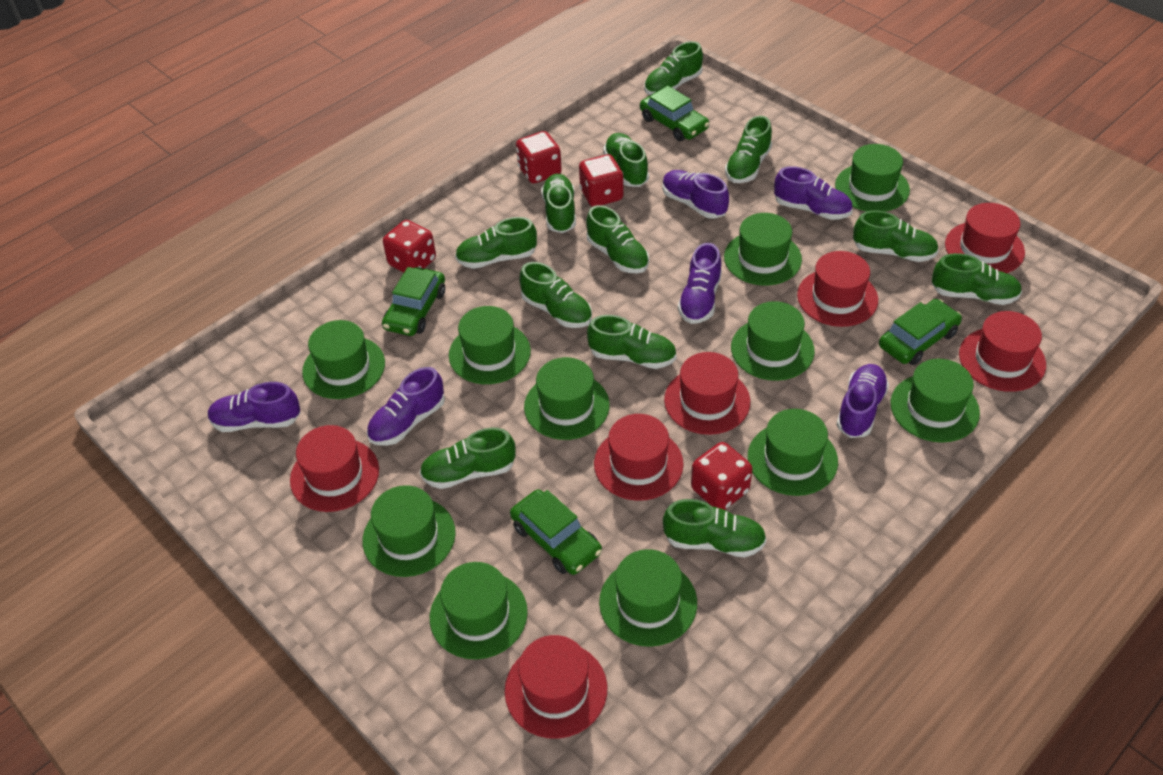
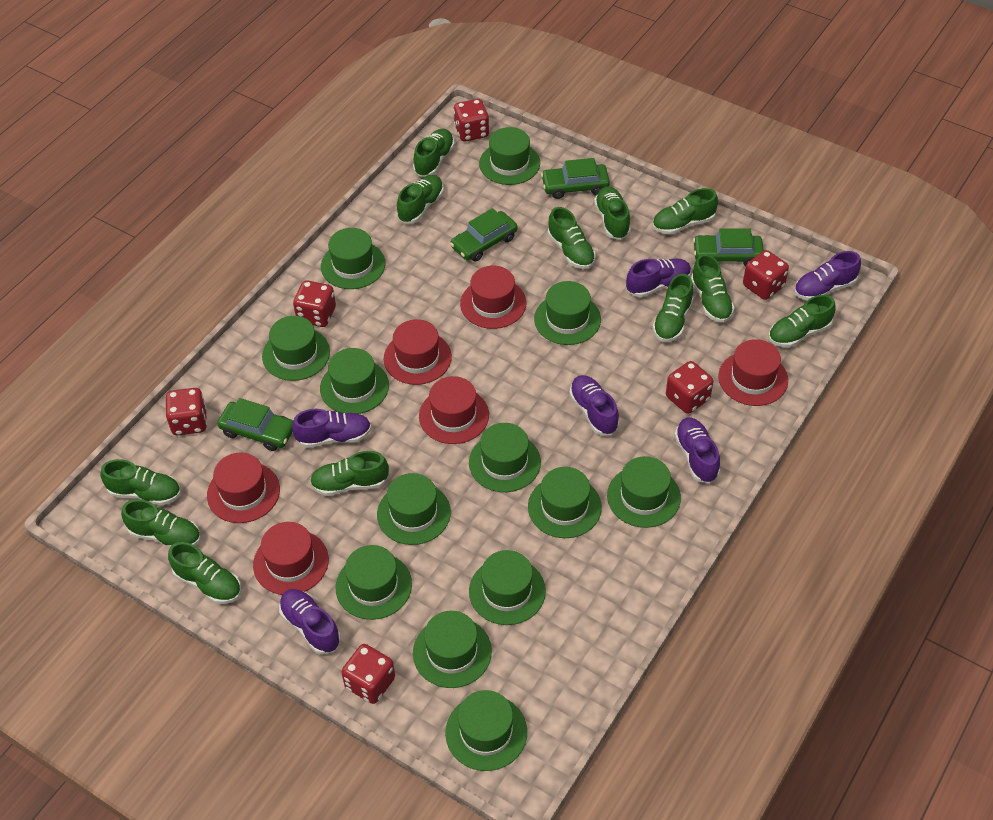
green hat: 11 -> 13
red dice: 4 -> 6
red hat: 7 -> 6

